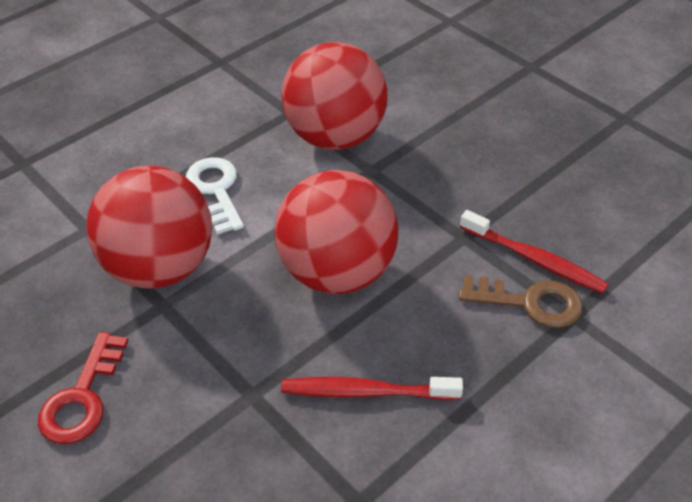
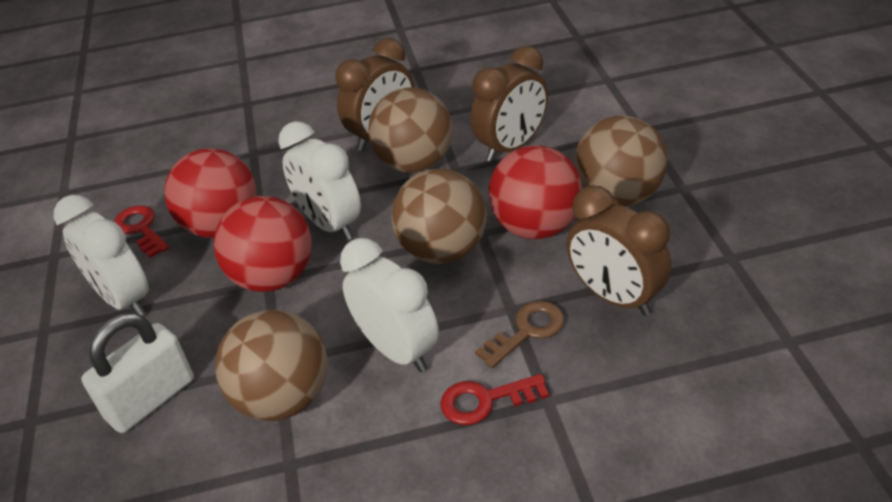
brown ball: 0 -> 4
brown clock: 0 -> 3
red key: 1 -> 2
red toothbrush: 2 -> 0
white clock: 0 -> 3
white key: 1 -> 0
white padlock: 0 -> 1

